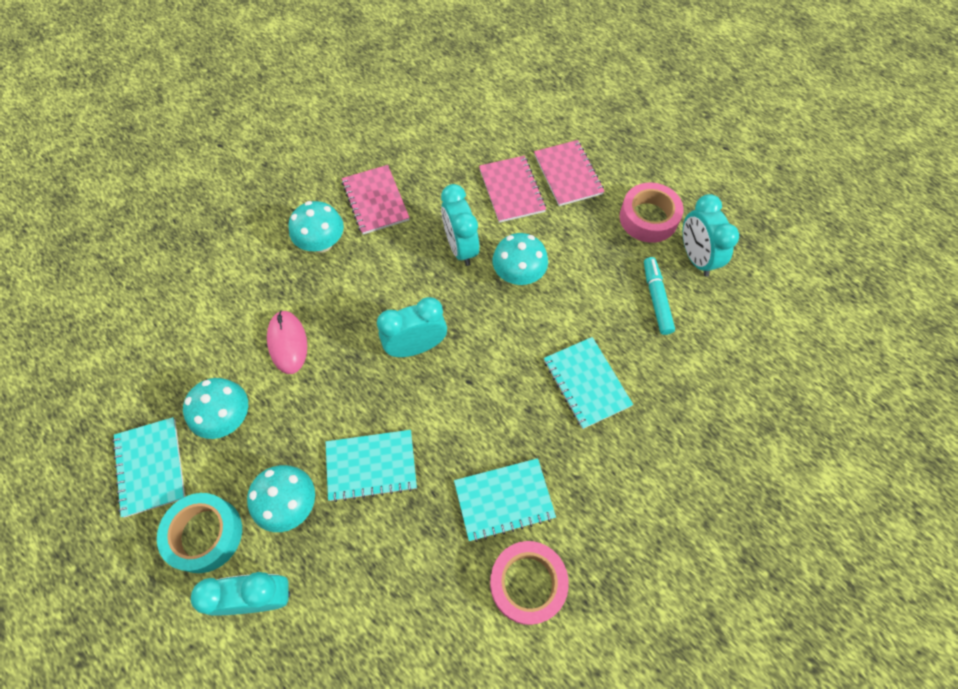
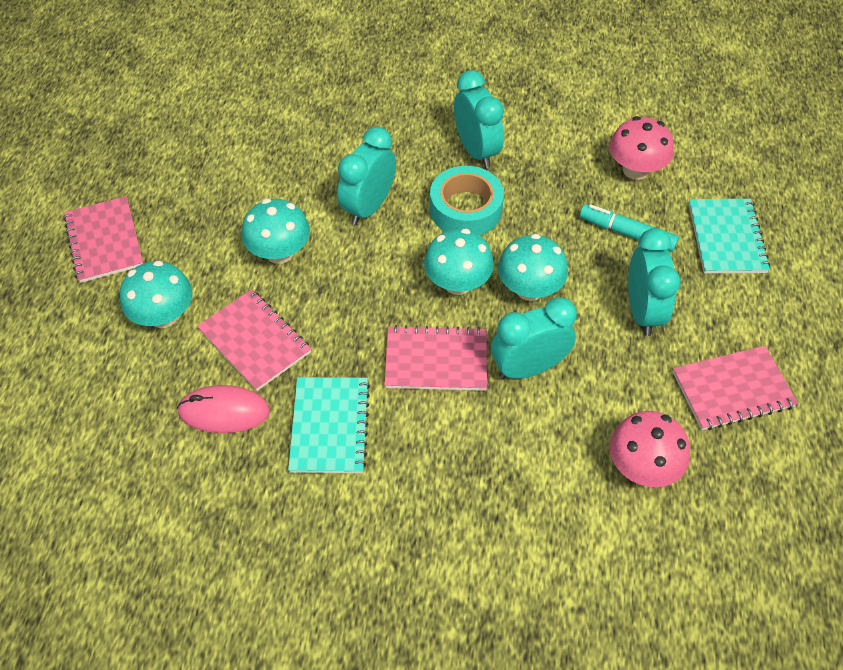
pink mushroom: 0 -> 2
pink notebook: 3 -> 4
pink tape: 2 -> 0
turquoise notebook: 4 -> 2

